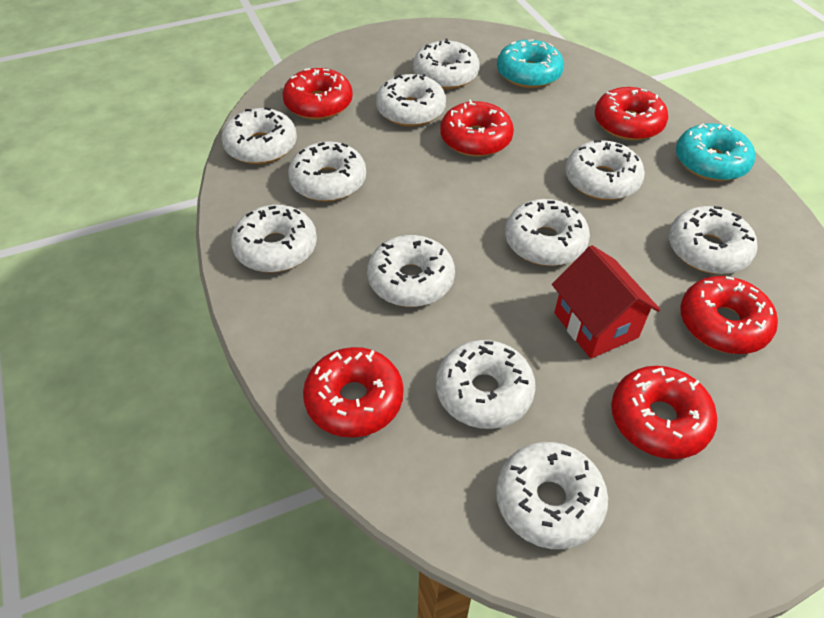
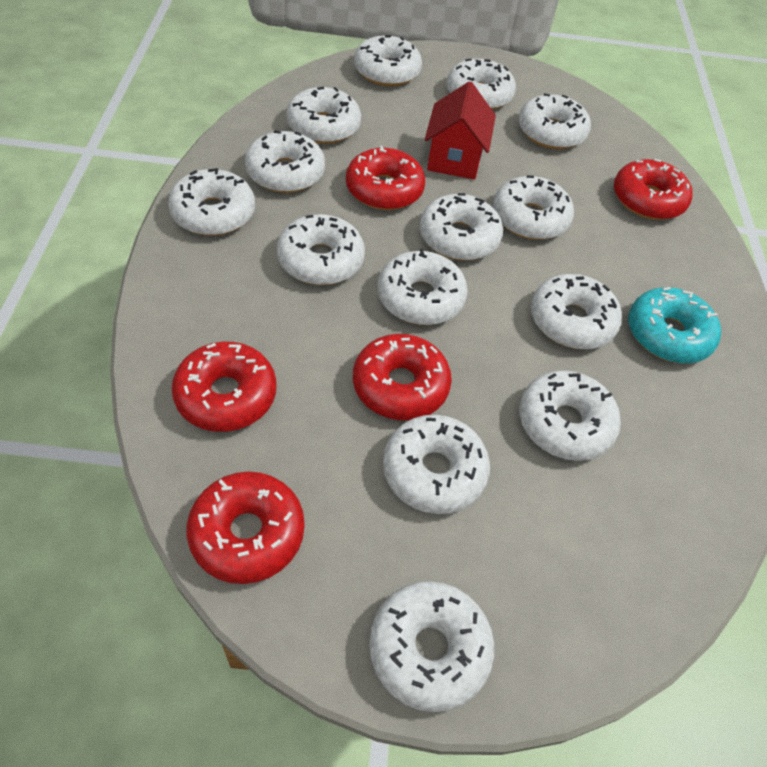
red donut: 6 -> 5
turquoise donut: 2 -> 1
white donut: 11 -> 14

